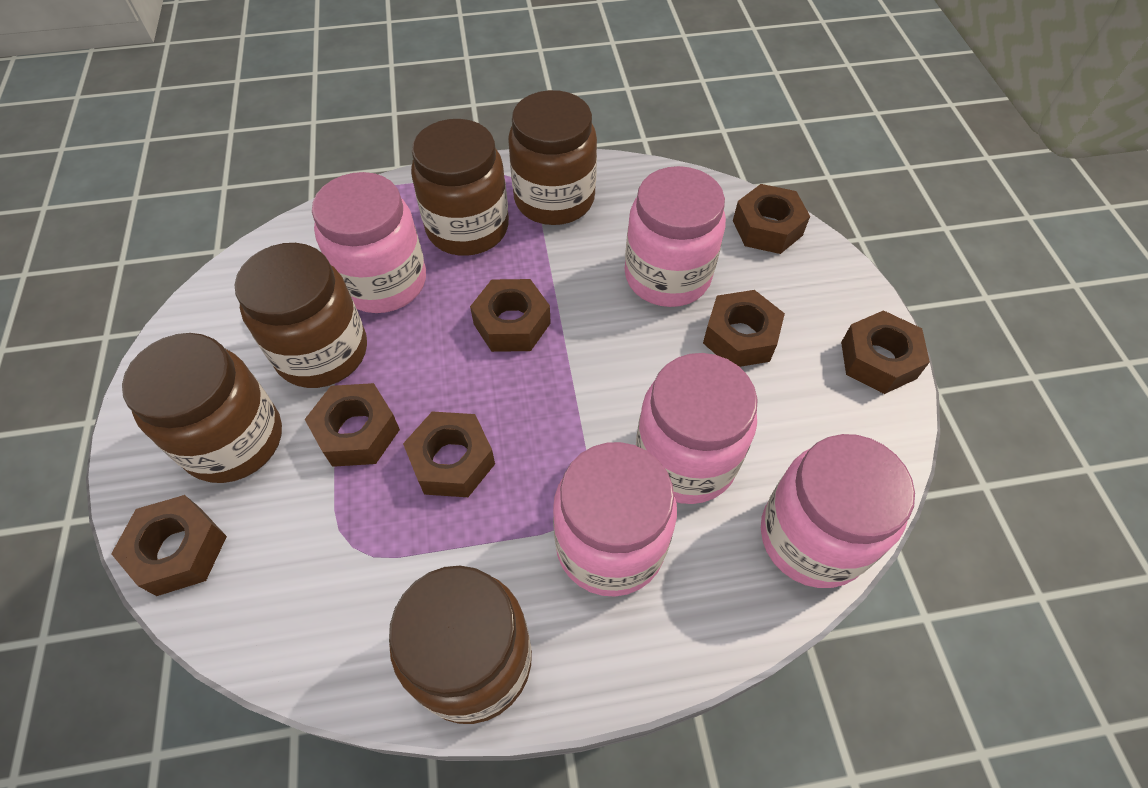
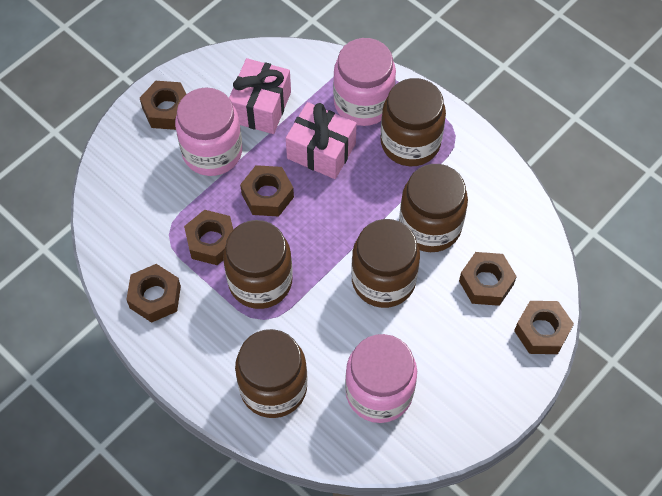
brown nut: 7 -> 6
pink gift: 0 -> 2
pink jar: 5 -> 3

